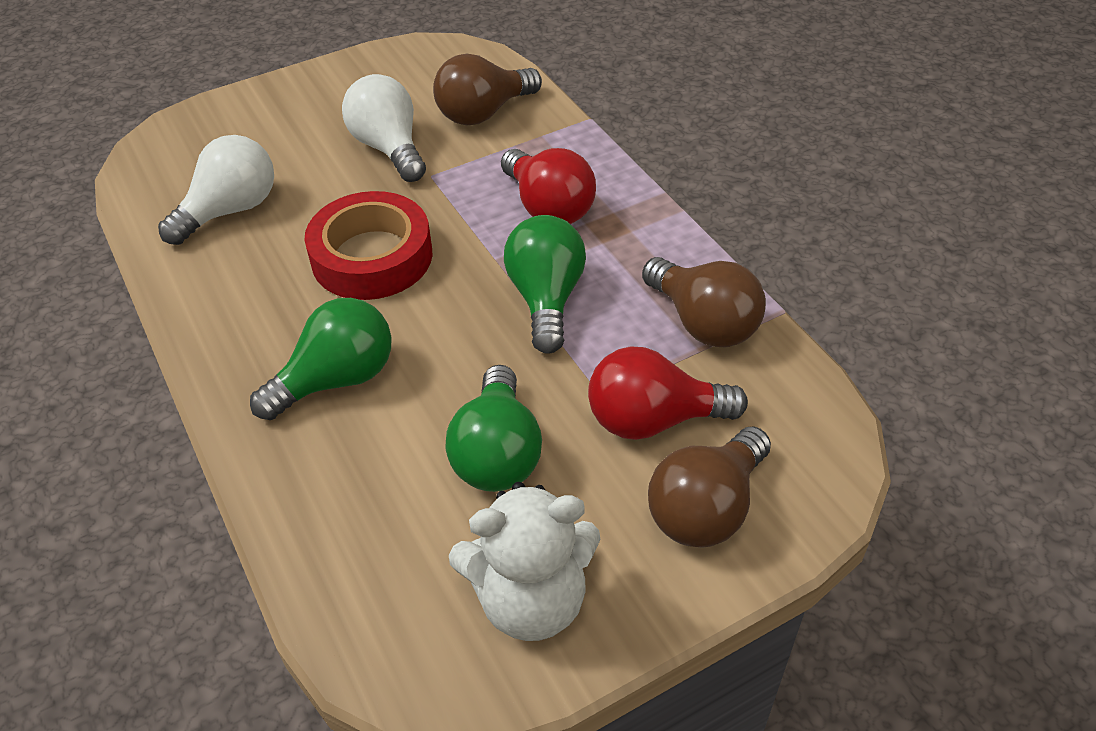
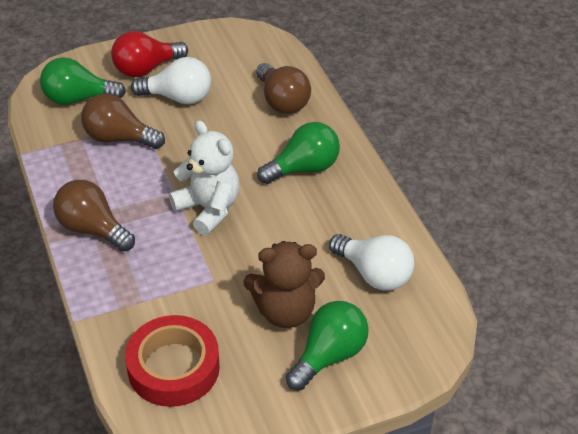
brown teddy bear: 0 -> 1
red light bulb: 2 -> 1

